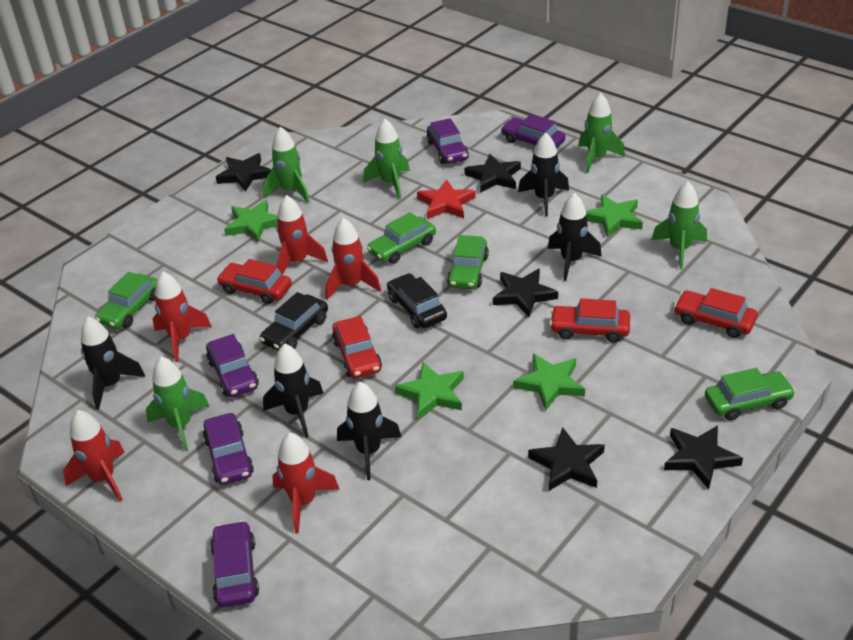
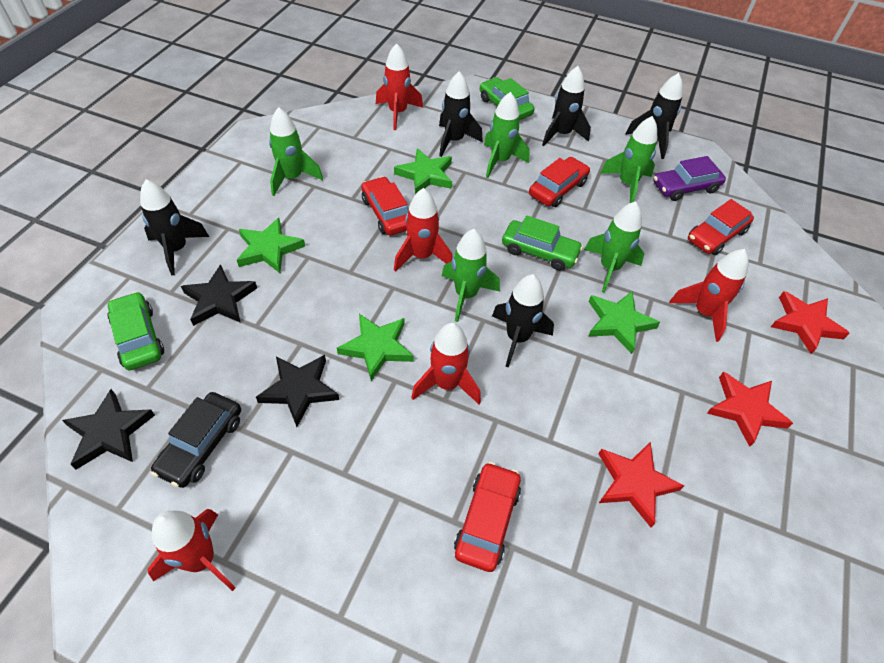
black car: 2 -> 1
black star: 5 -> 3
green car: 4 -> 3
purple car: 5 -> 1
red star: 1 -> 3

